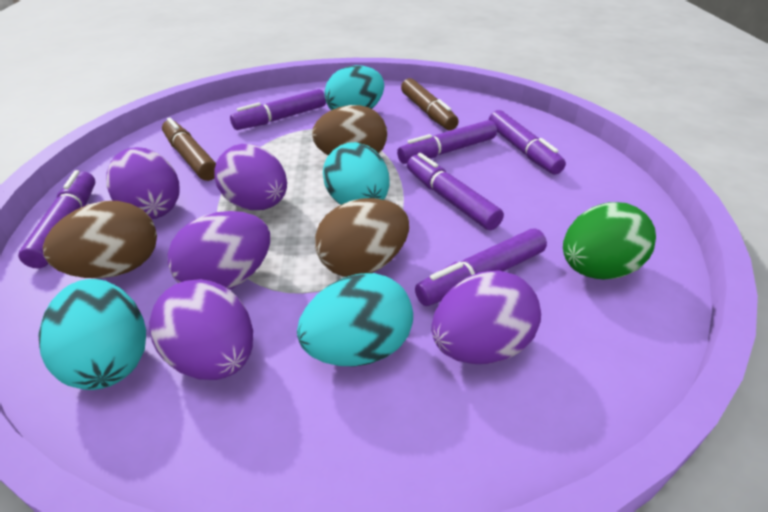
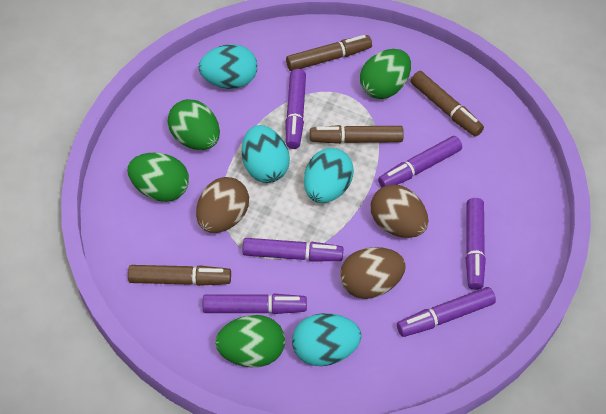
brown marker: 2 -> 4
green egg: 1 -> 4
purple egg: 5 -> 0

